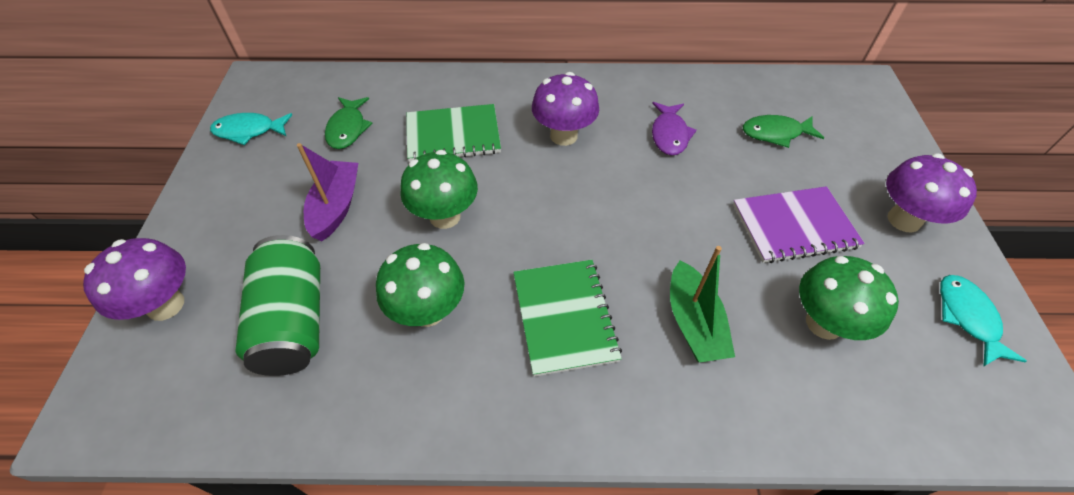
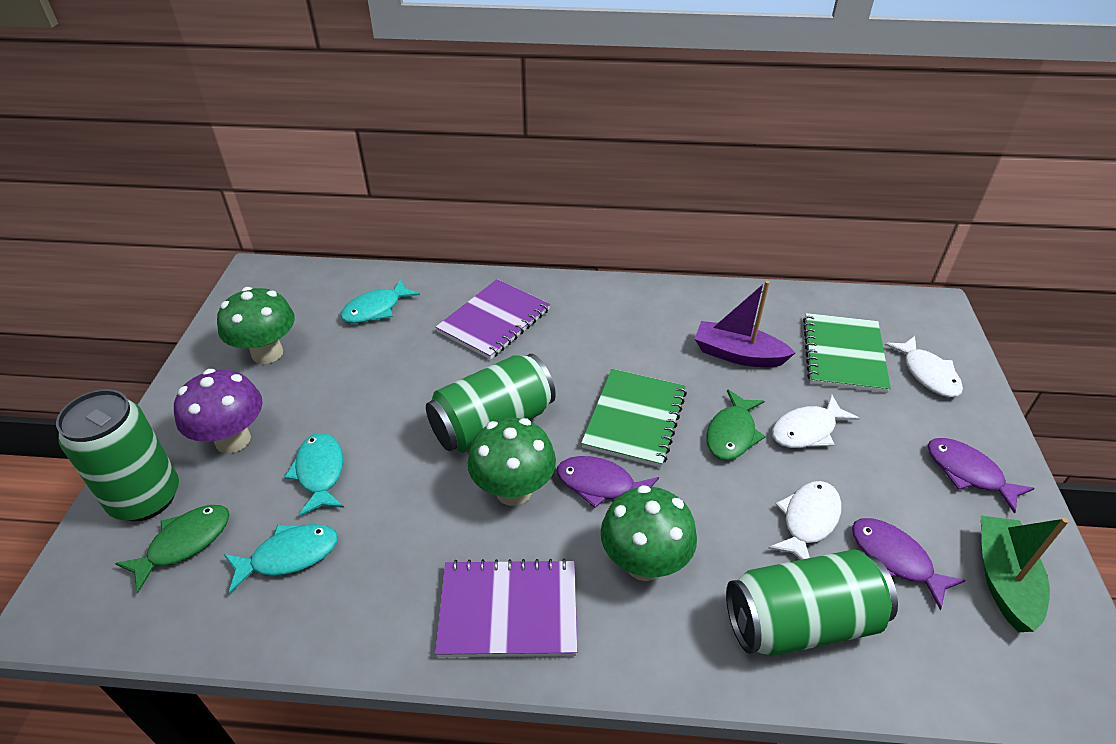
green can: 1 -> 3
purple fish: 1 -> 3
purple mushroom: 3 -> 1
purple notebook: 1 -> 2
turquoise fish: 2 -> 3
white fish: 0 -> 3

